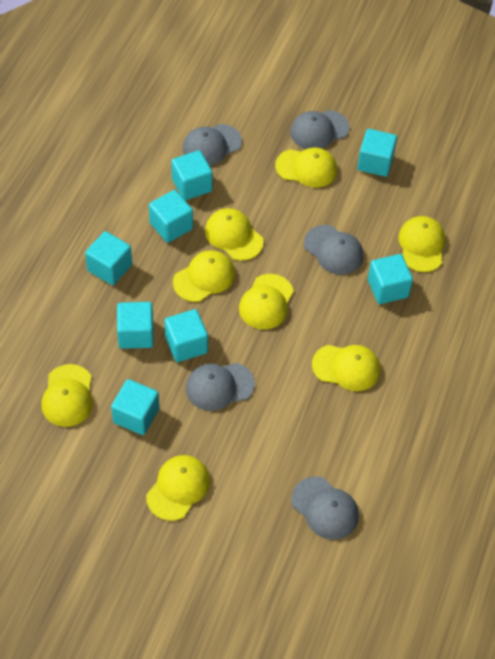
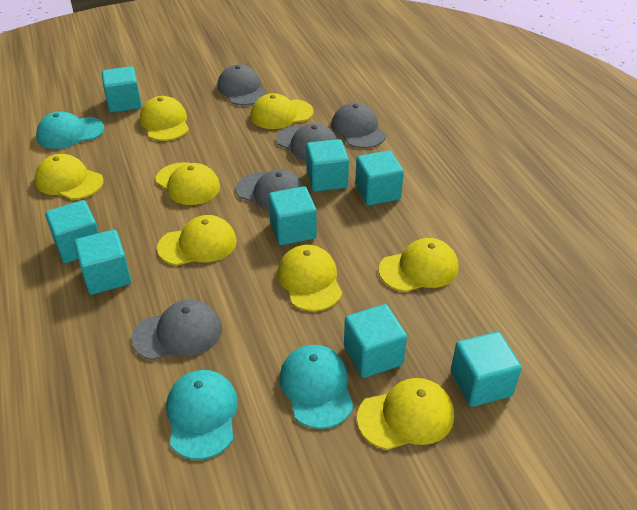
turquoise cap: 0 -> 3

